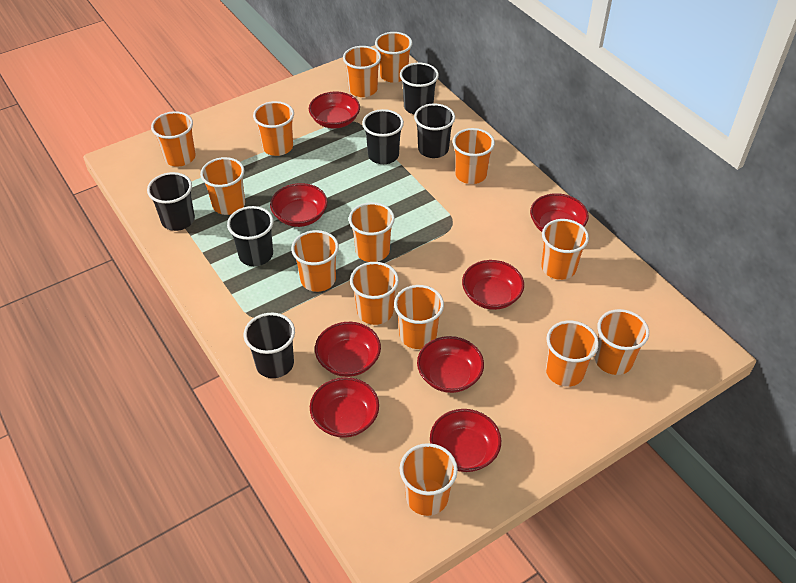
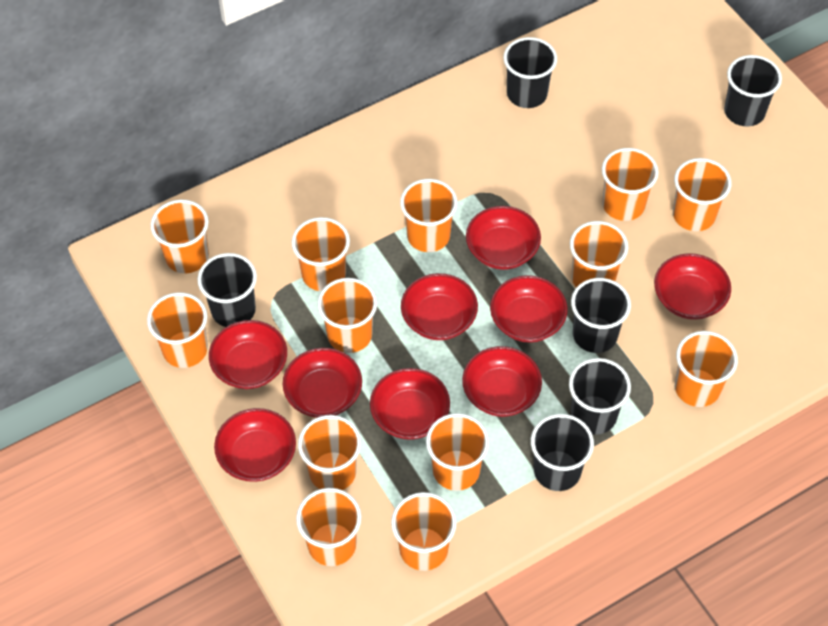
orange cup: 14 -> 13
red bowl: 8 -> 9

